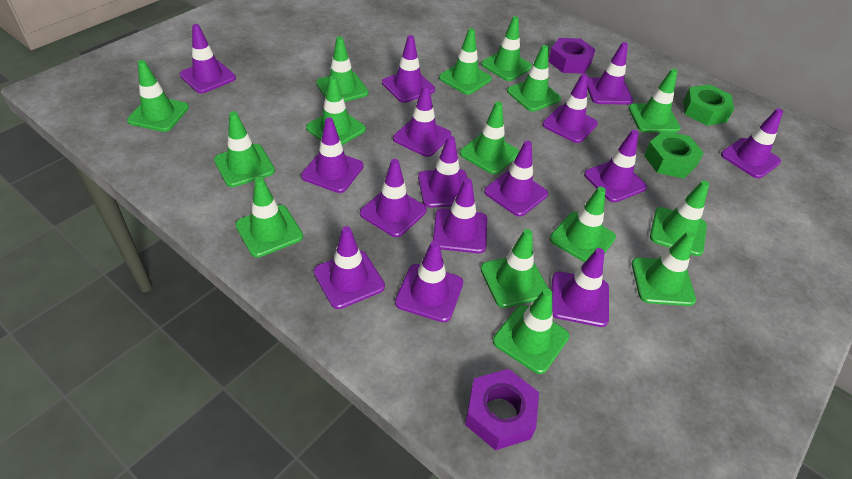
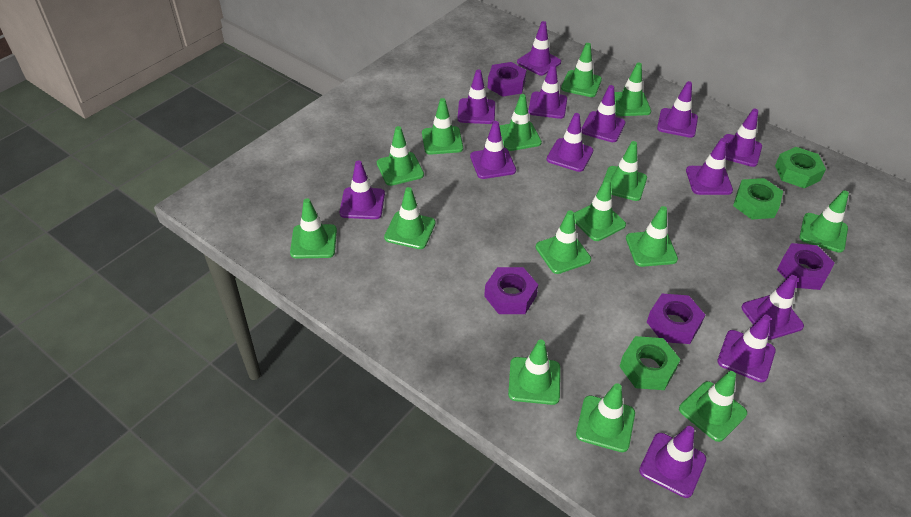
green nut: 2 -> 3
purple nut: 2 -> 4
purple traffic cone: 15 -> 13

